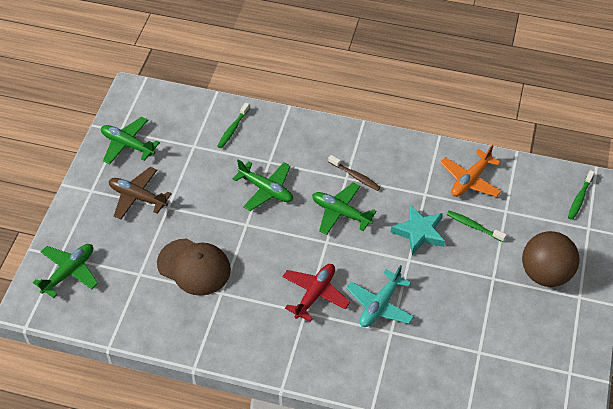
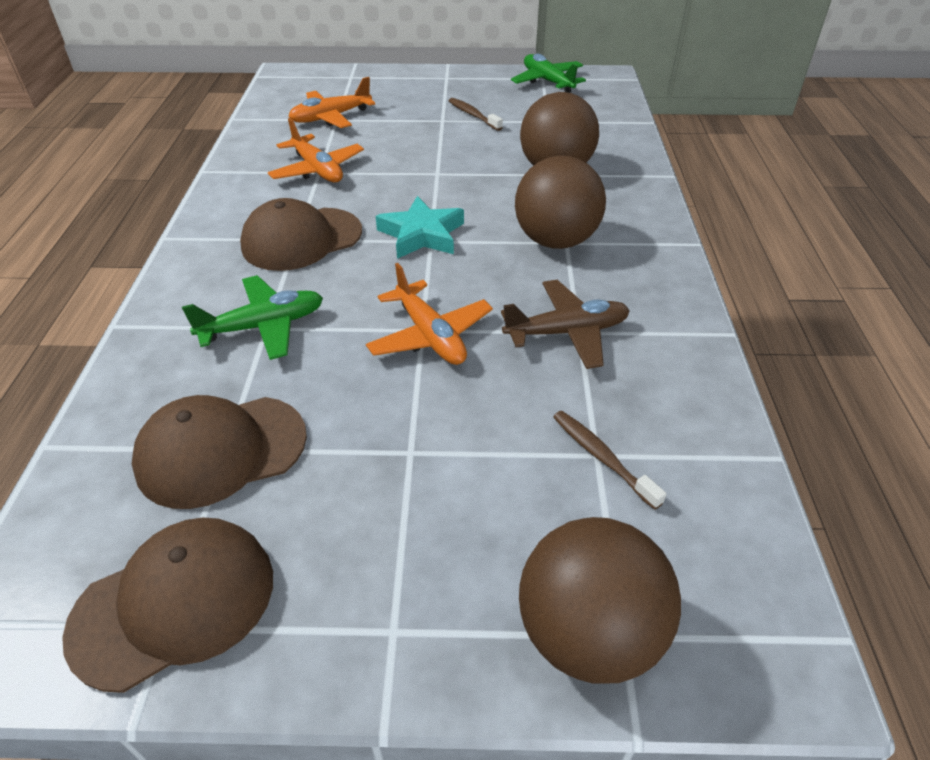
brown ball: 1 -> 3
brown cap: 1 -> 3
brown toothbrush: 1 -> 2
green plane: 4 -> 2
green toothbrush: 3 -> 0
orange plane: 1 -> 3
red plane: 1 -> 0
turquoise plane: 1 -> 0

